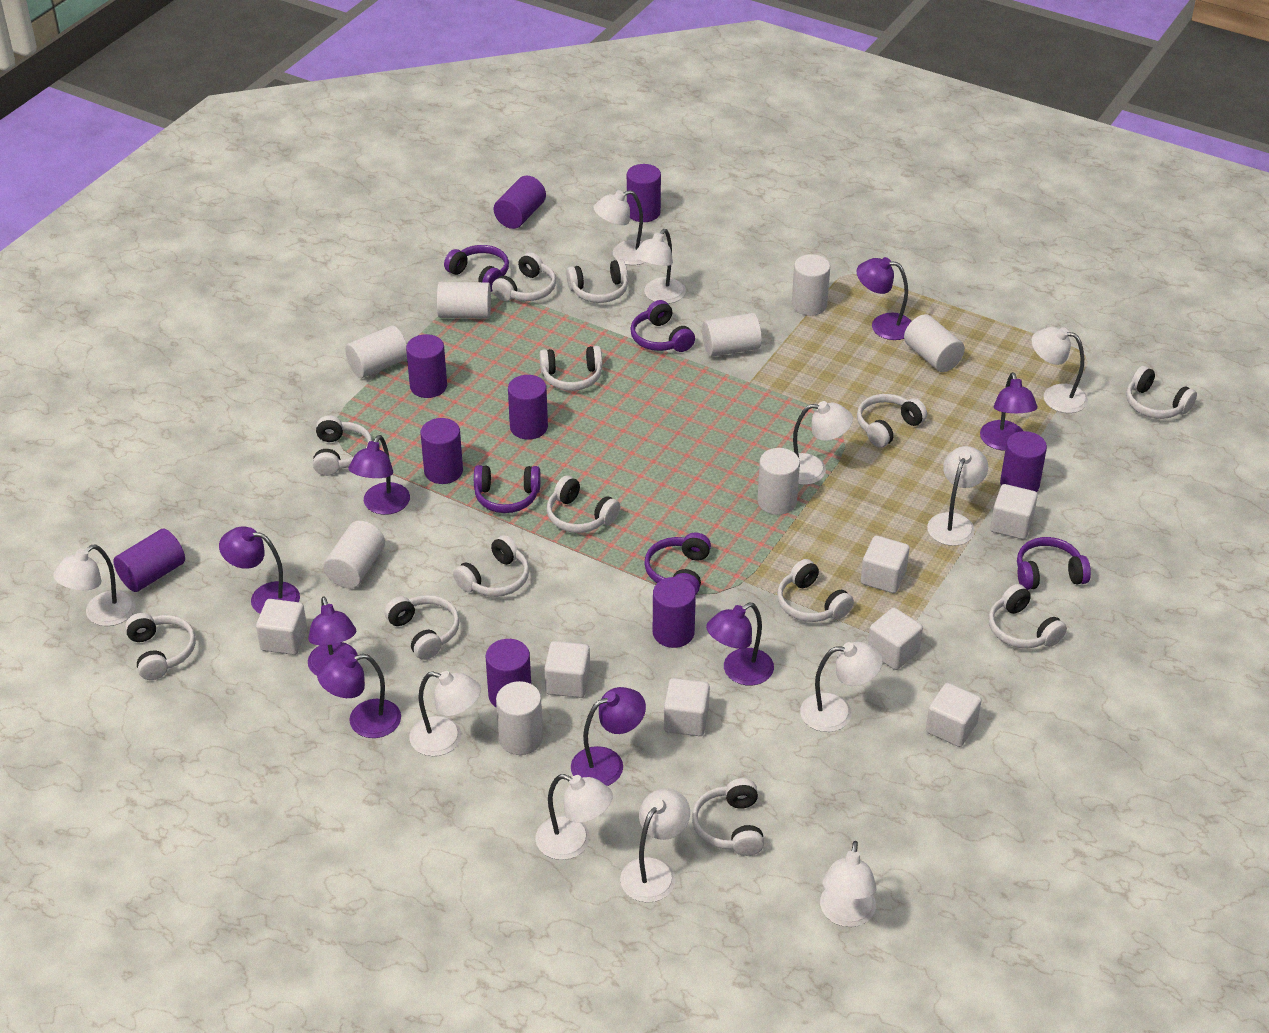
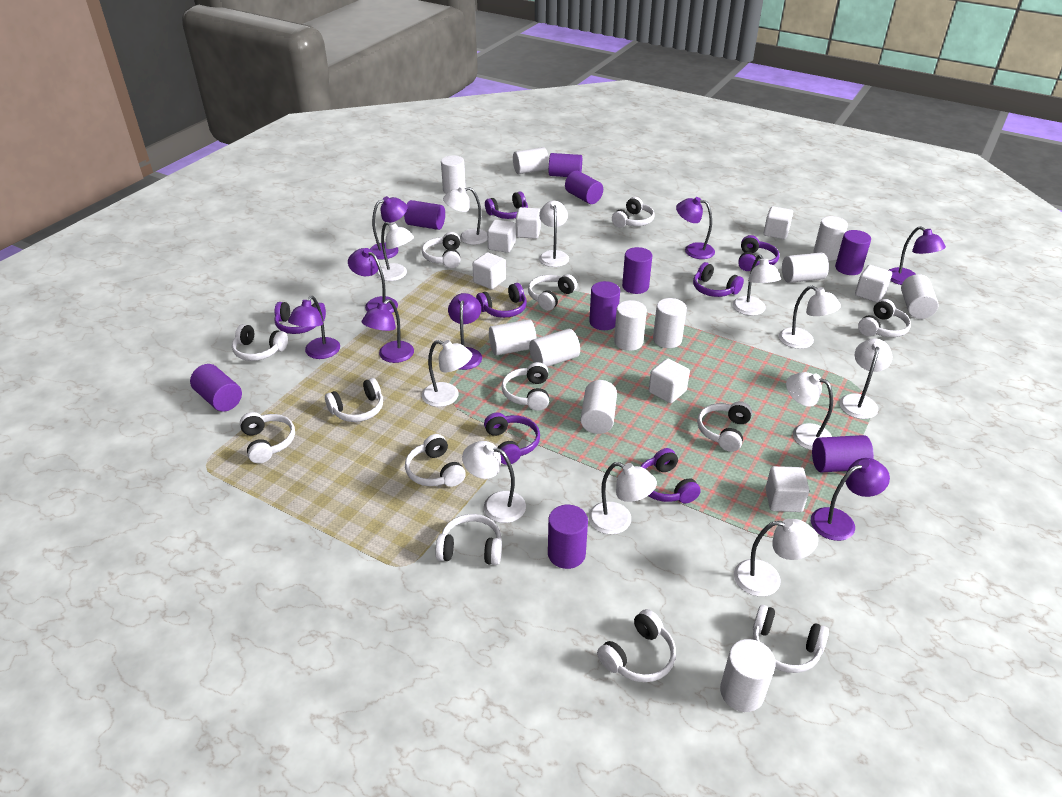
purple headphones: 5 -> 7
white cylinder: 8 -> 11

